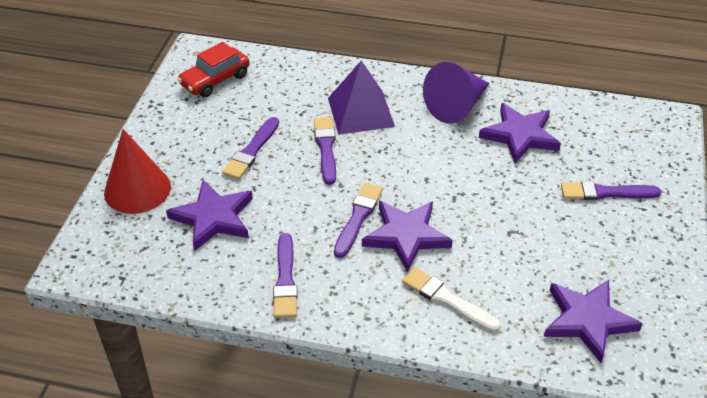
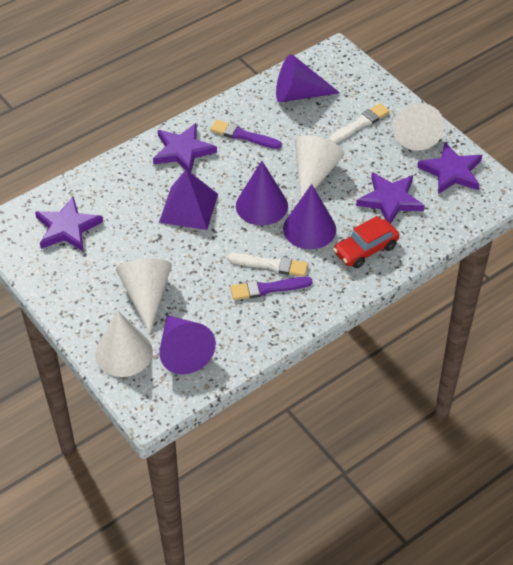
purple brush: 5 -> 2
purple cone: 1 -> 4
red cone: 1 -> 0
white brush: 1 -> 2
white cone: 0 -> 4

